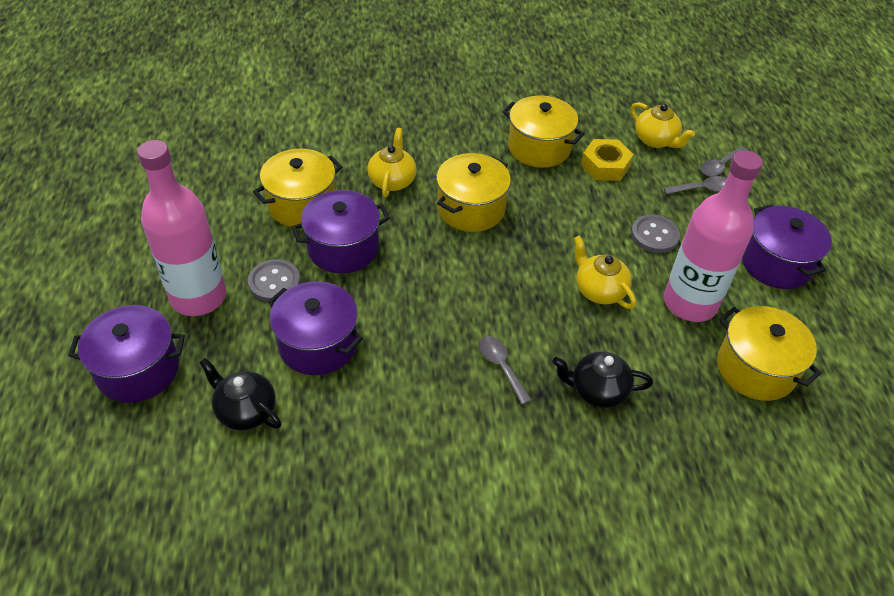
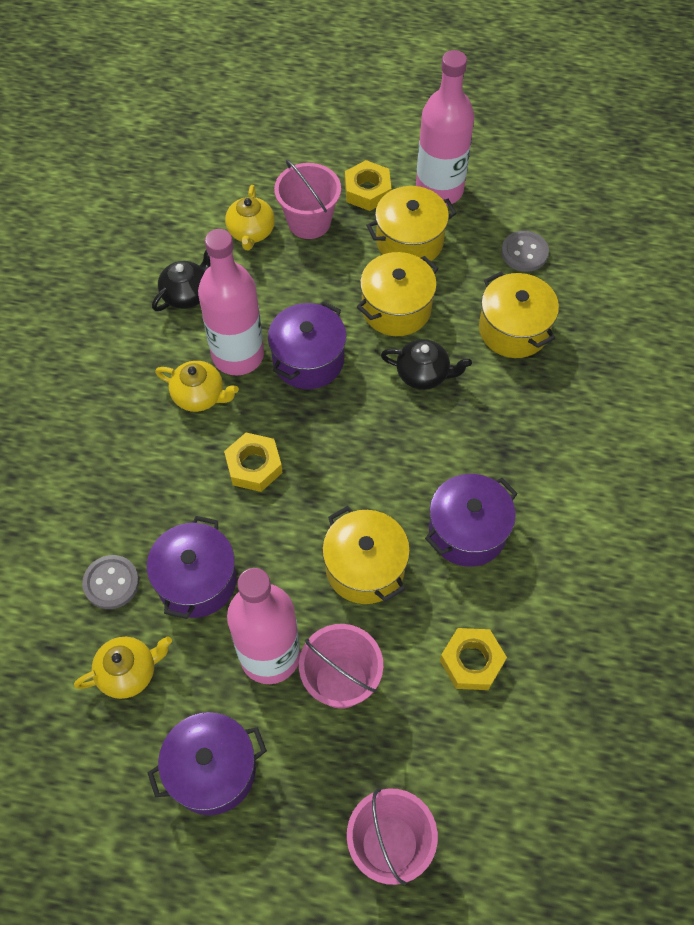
grey spoon: 3 -> 0
pink bottle: 2 -> 3
pink bucket: 0 -> 3
yellow nut: 1 -> 3

